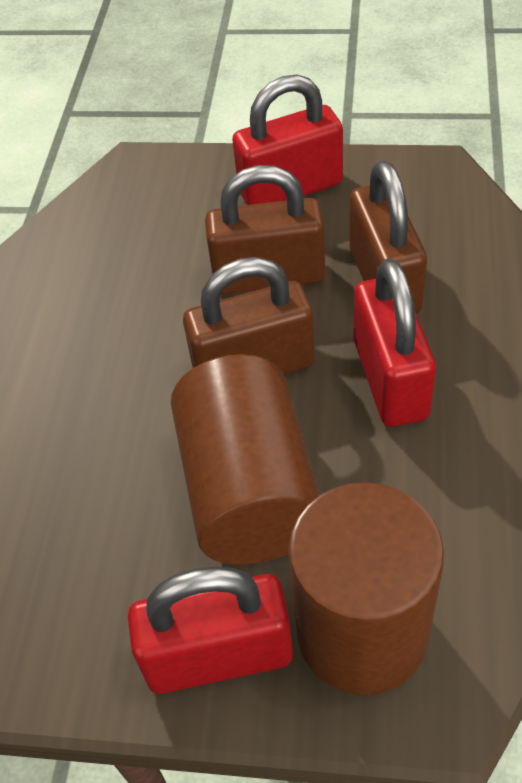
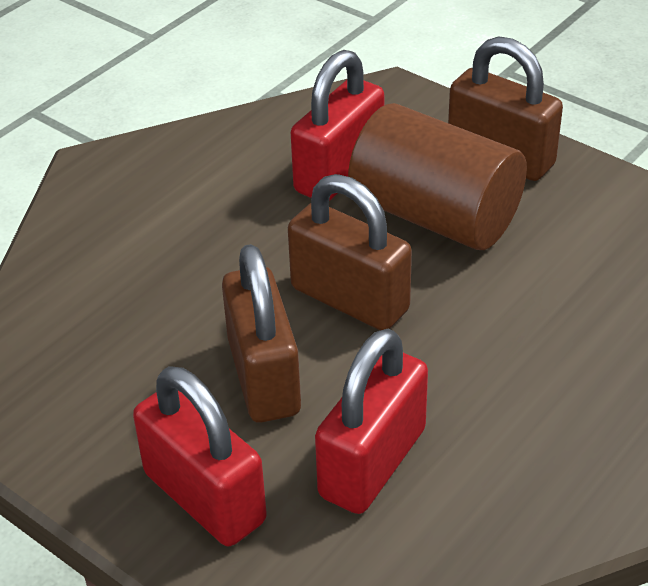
brown cylinder: 2 -> 1

